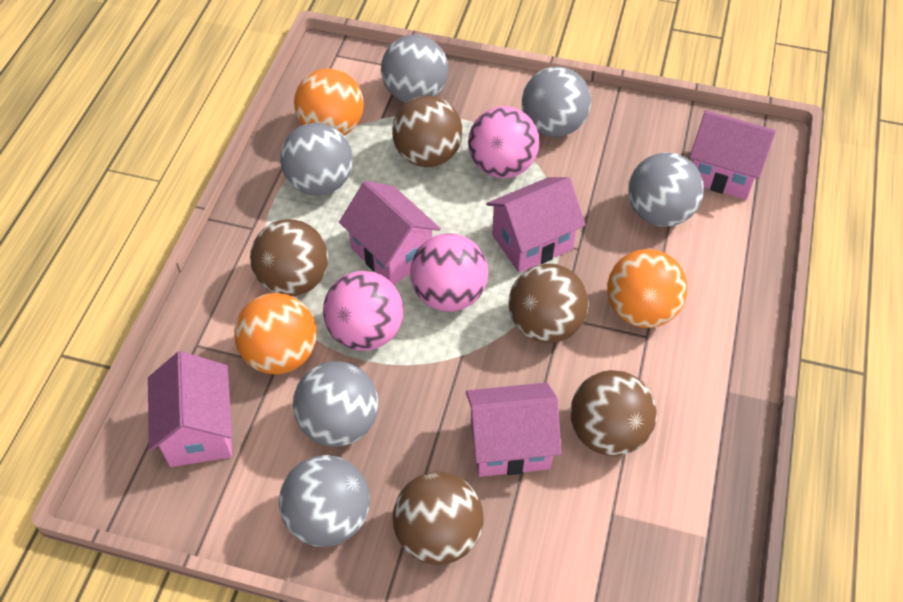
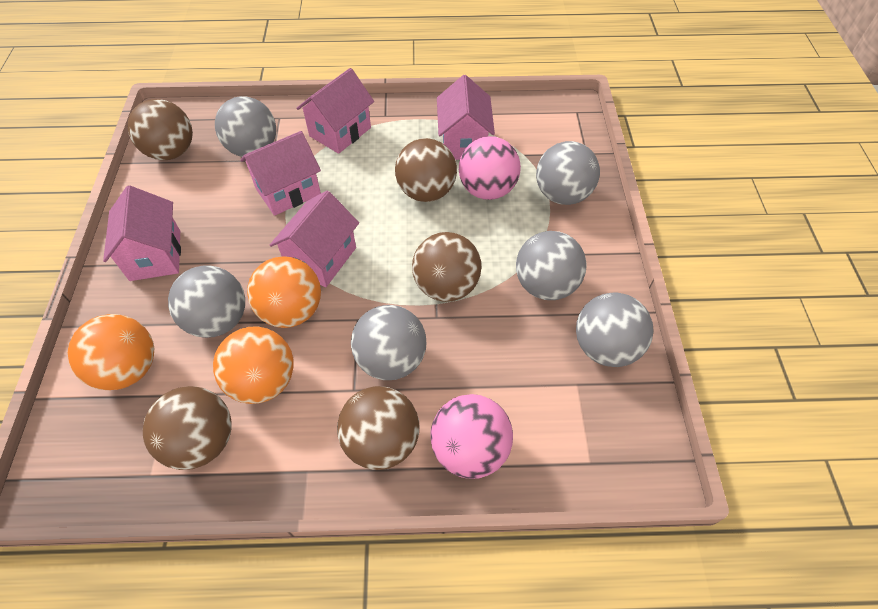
pink ball: 3 -> 2

